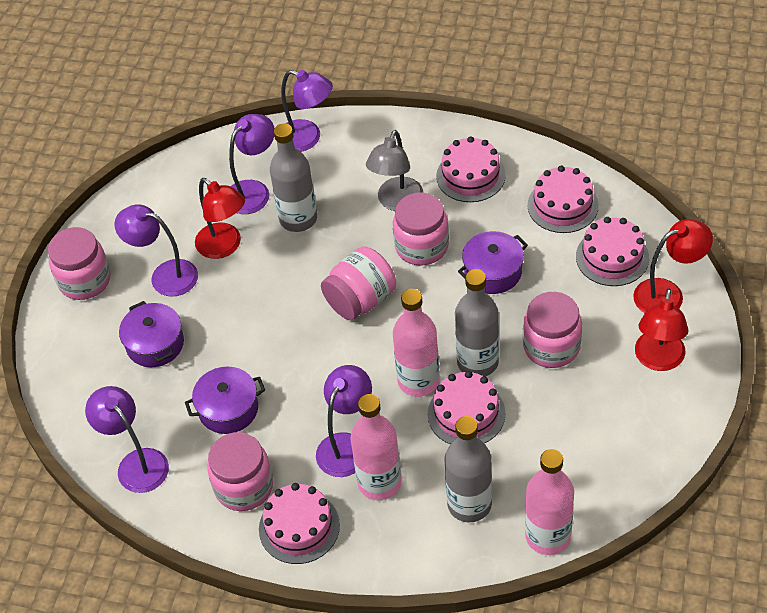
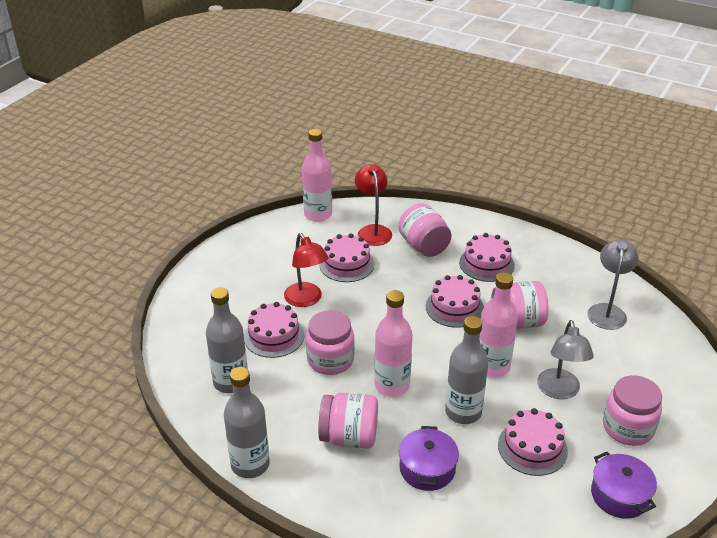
grey lamp: 1 -> 2
purple lamp: 5 -> 0
purple pot: 3 -> 2
red lamp: 3 -> 2

